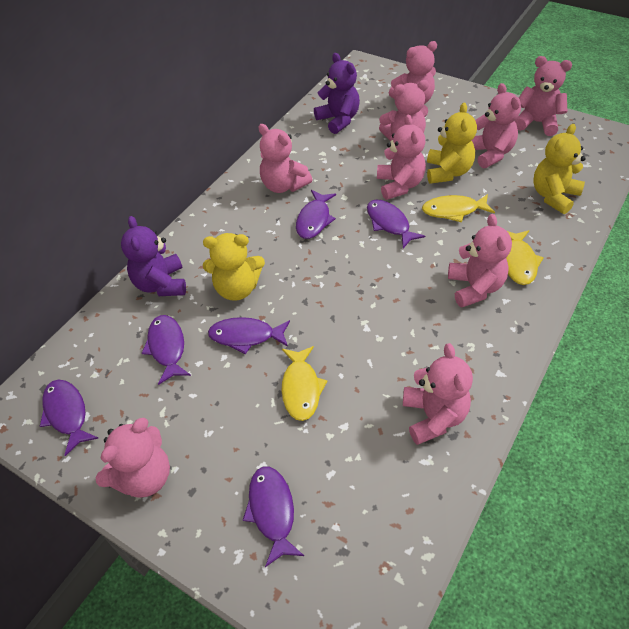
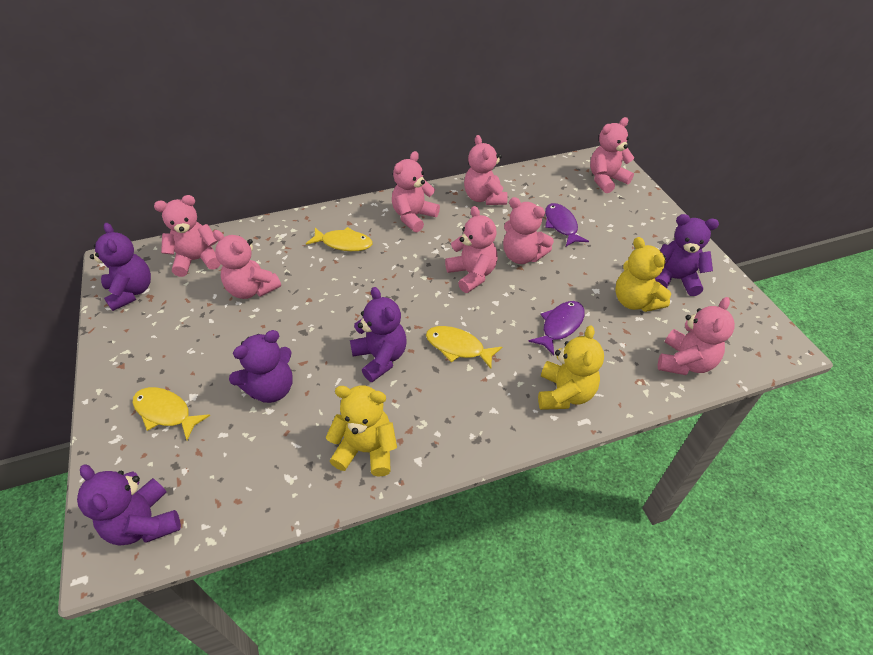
pink teddy bear: 9 -> 8
purple fish: 6 -> 2
purple teddy bear: 2 -> 5

